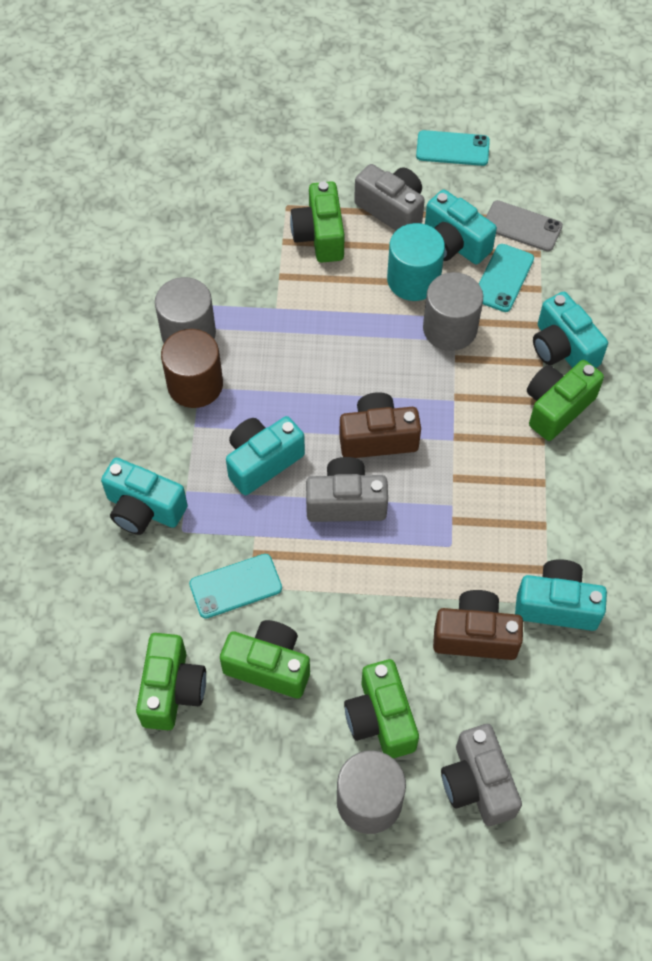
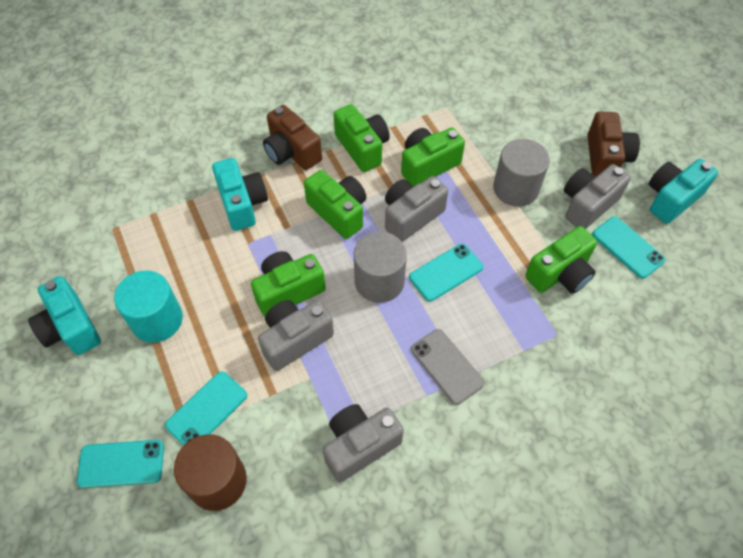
grey camera: 3 -> 4
grey cylinder: 3 -> 2
turquoise camera: 5 -> 3
turquoise phone: 3 -> 4

